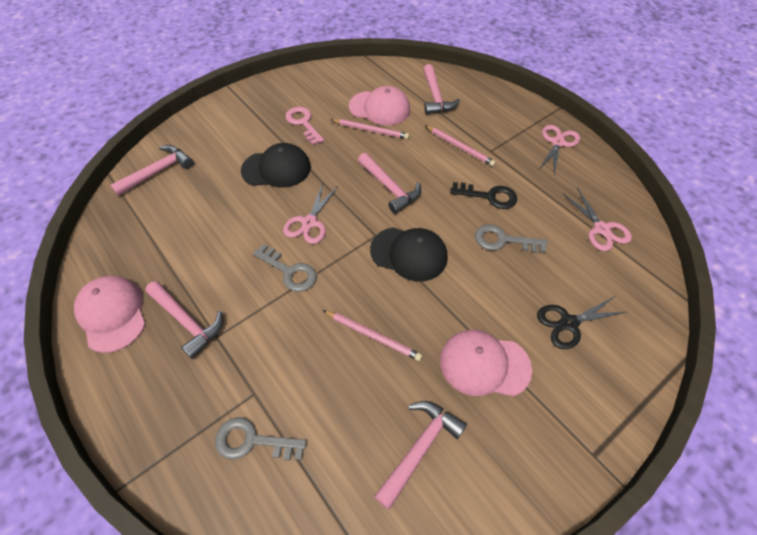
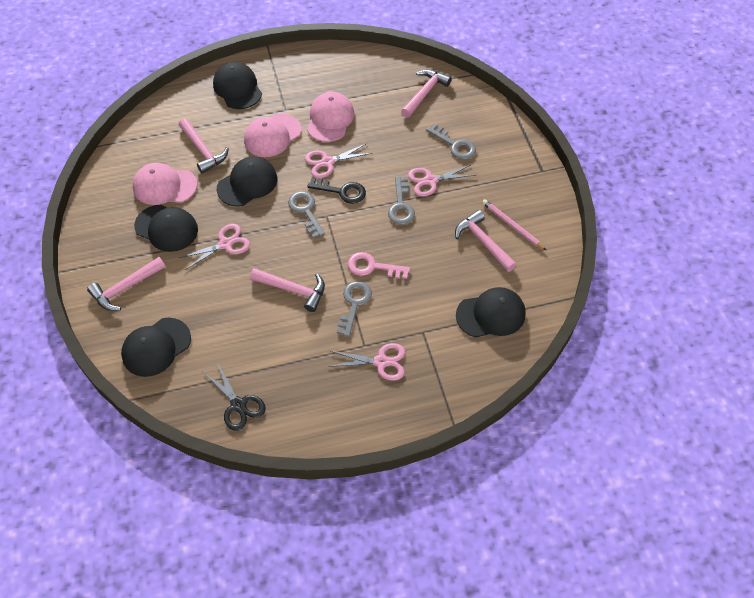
black cap: 2 -> 5
grey key: 3 -> 4
pink pencil: 3 -> 1
pink scissors: 3 -> 4

